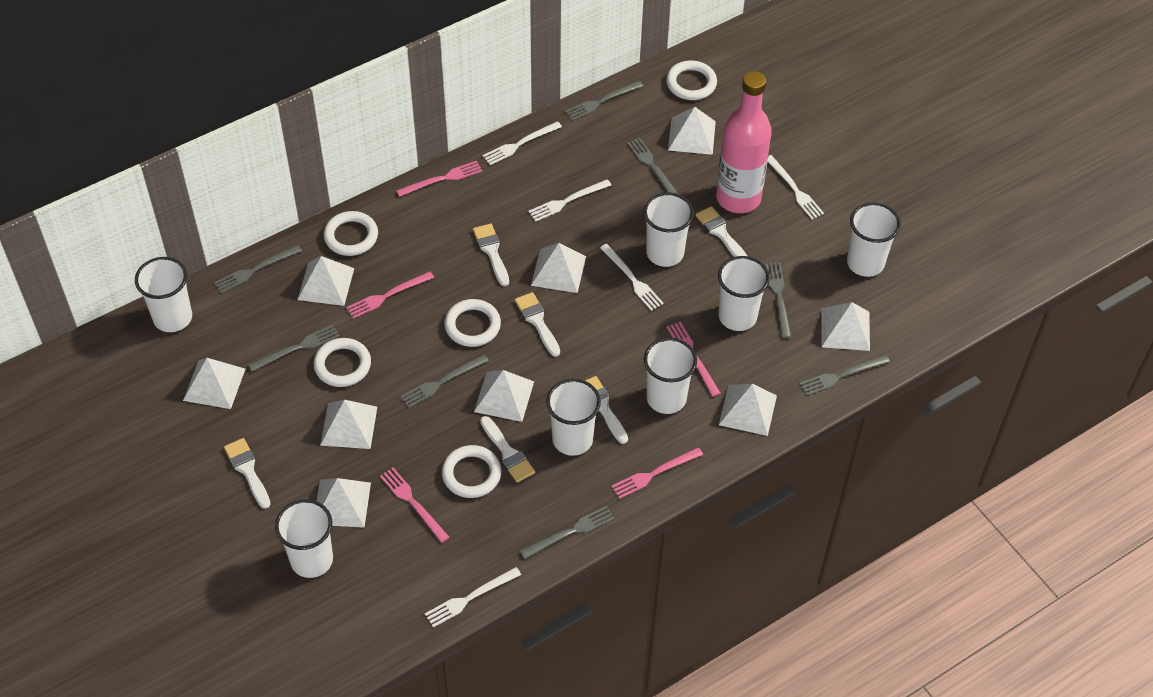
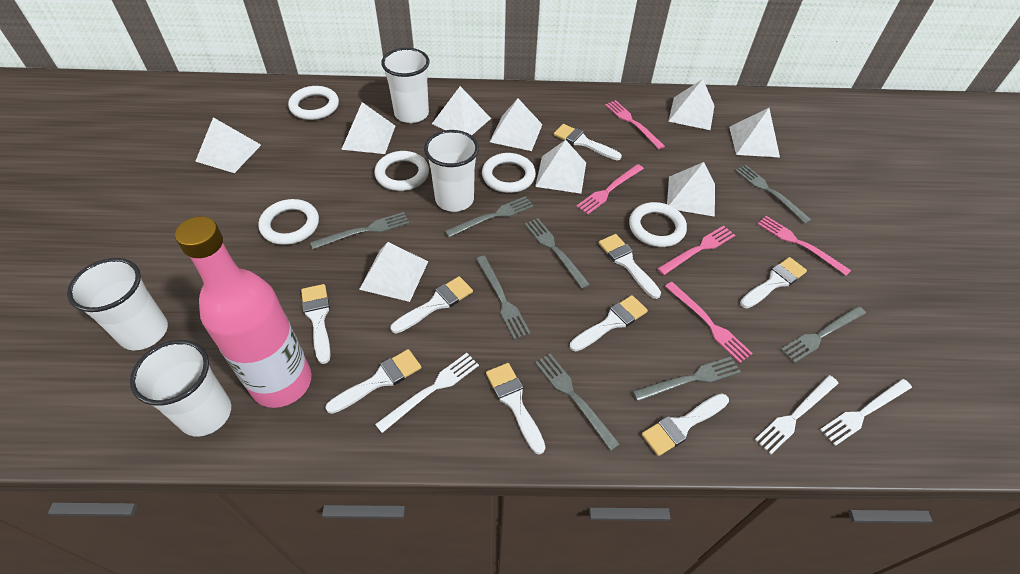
white brush: 6 -> 9
white cup: 7 -> 4
white fork: 5 -> 3

